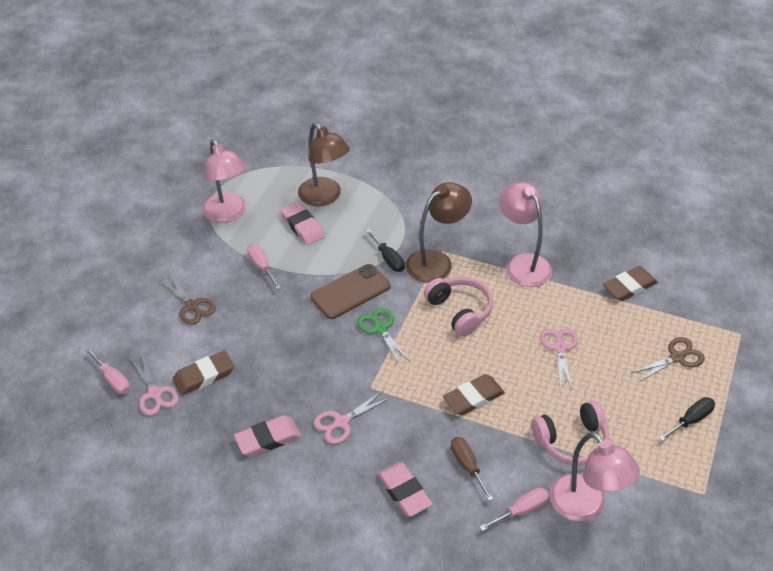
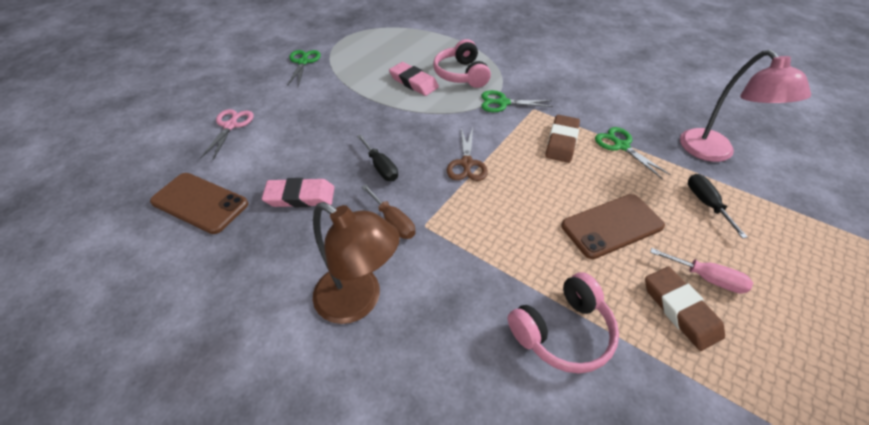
brown eraser: 3 -> 2
brown lamp: 2 -> 1
brown phone: 1 -> 2
brown scissors: 2 -> 1
green scissors: 1 -> 3
pink eraser: 3 -> 2
pink lamp: 3 -> 1
pink scissors: 3 -> 1
pink screwdriver: 3 -> 1

